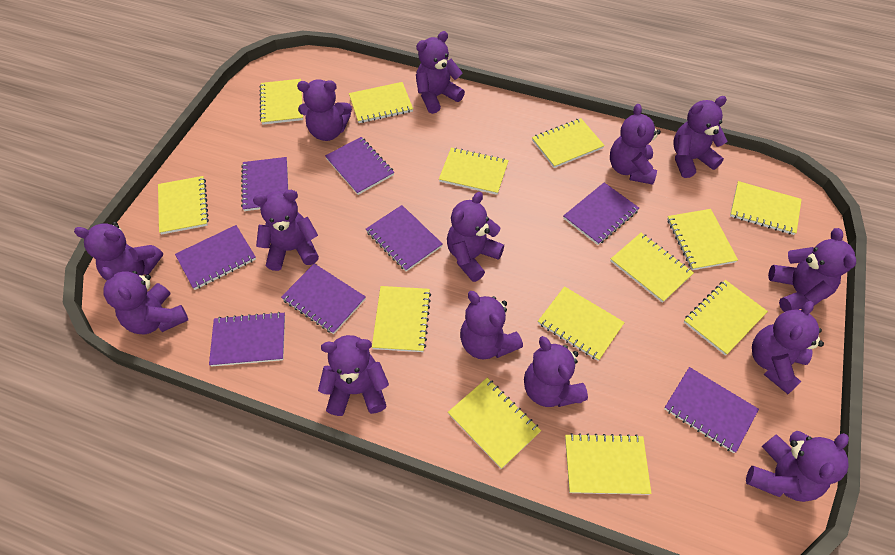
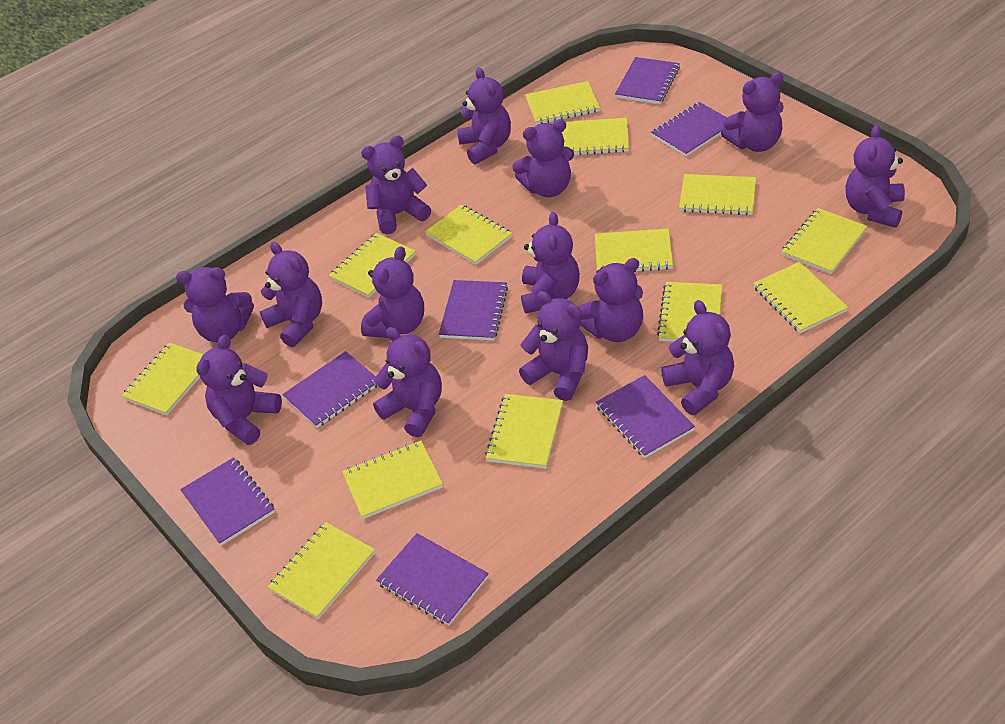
purple notebook: 8 -> 7

